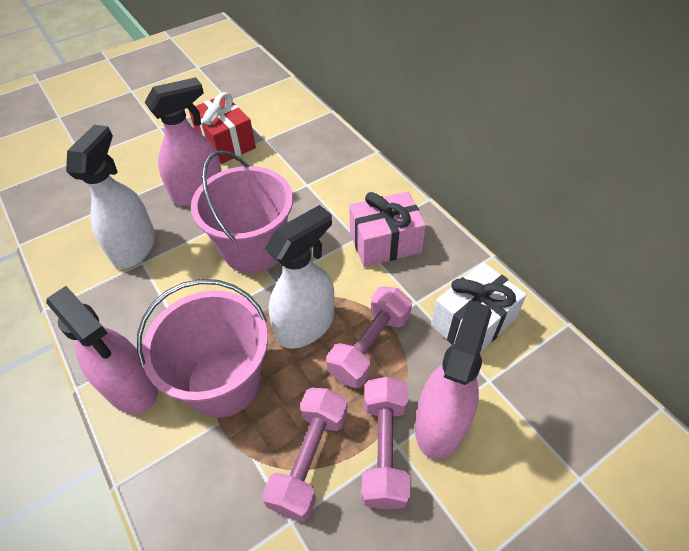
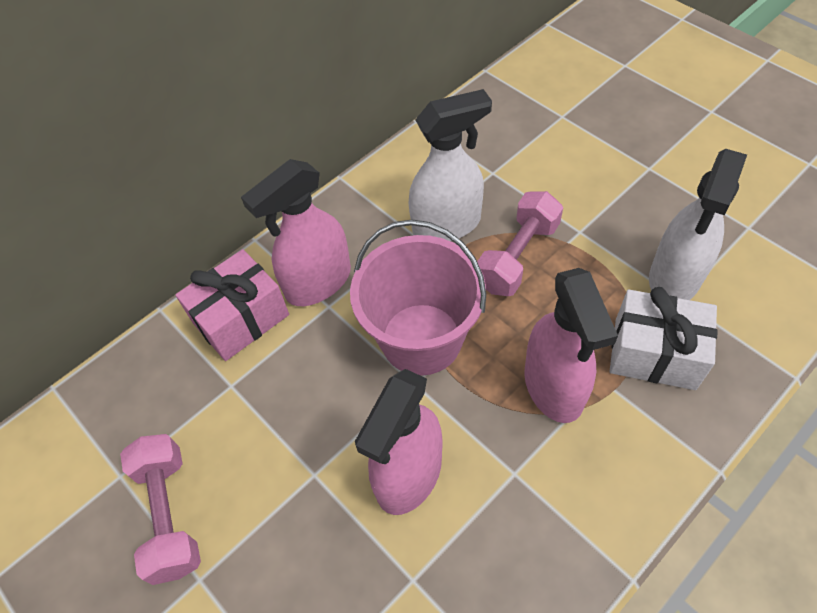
pink bucket: 2 -> 1
pink dumbbell: 3 -> 2
red gift: 1 -> 0

